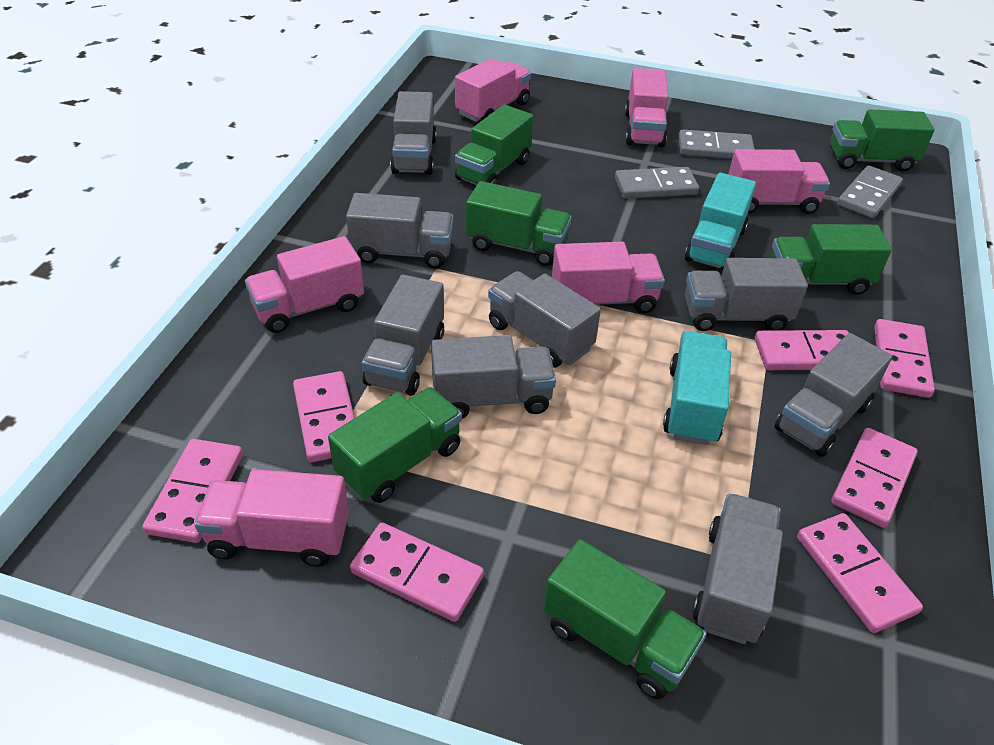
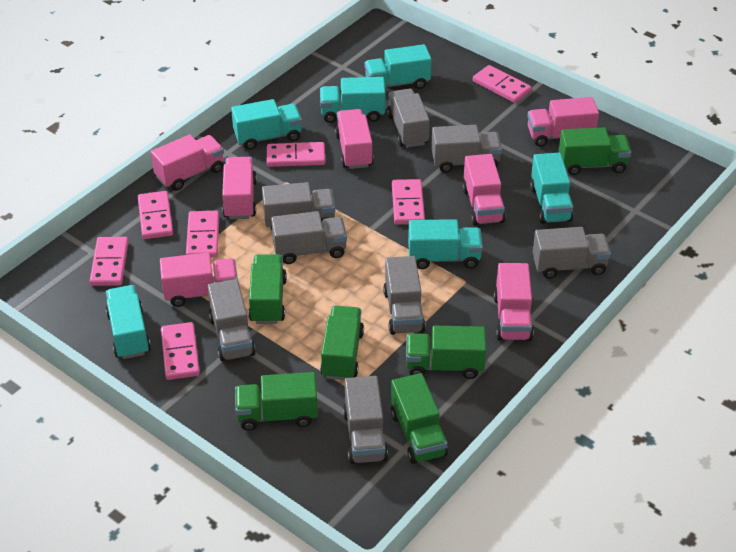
grey domino: 3 -> 0
pink truck: 6 -> 7
turquoise truck: 2 -> 6

